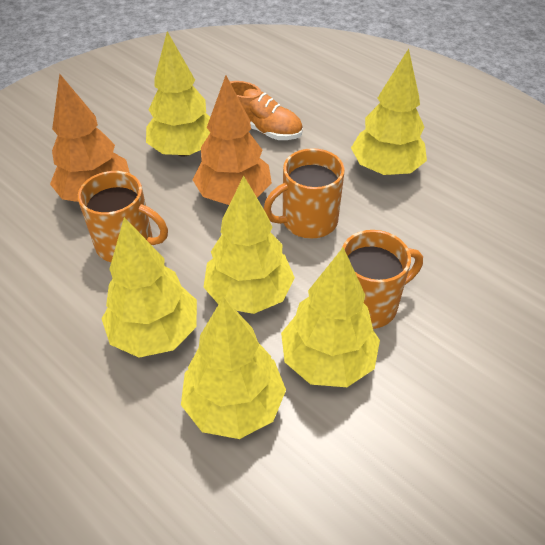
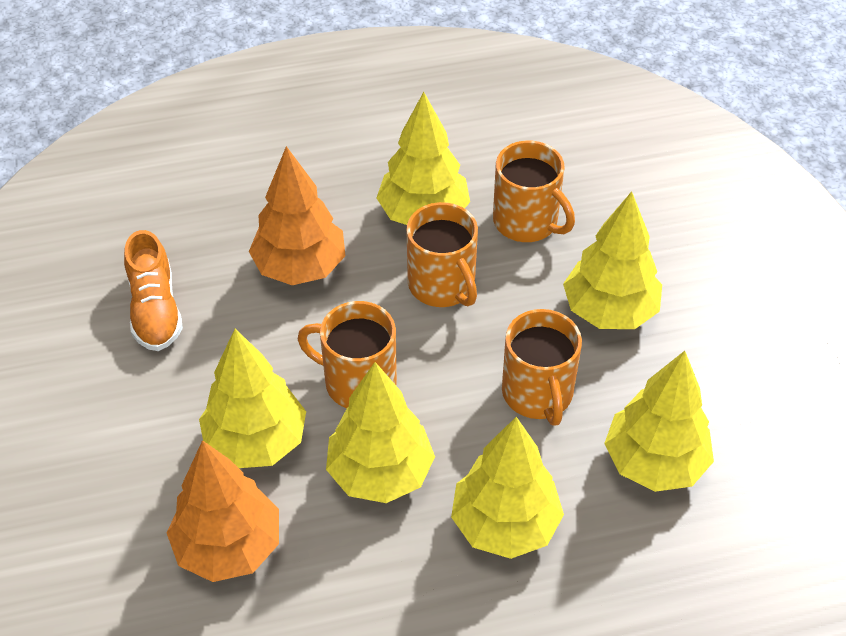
orange mug: 3 -> 4

